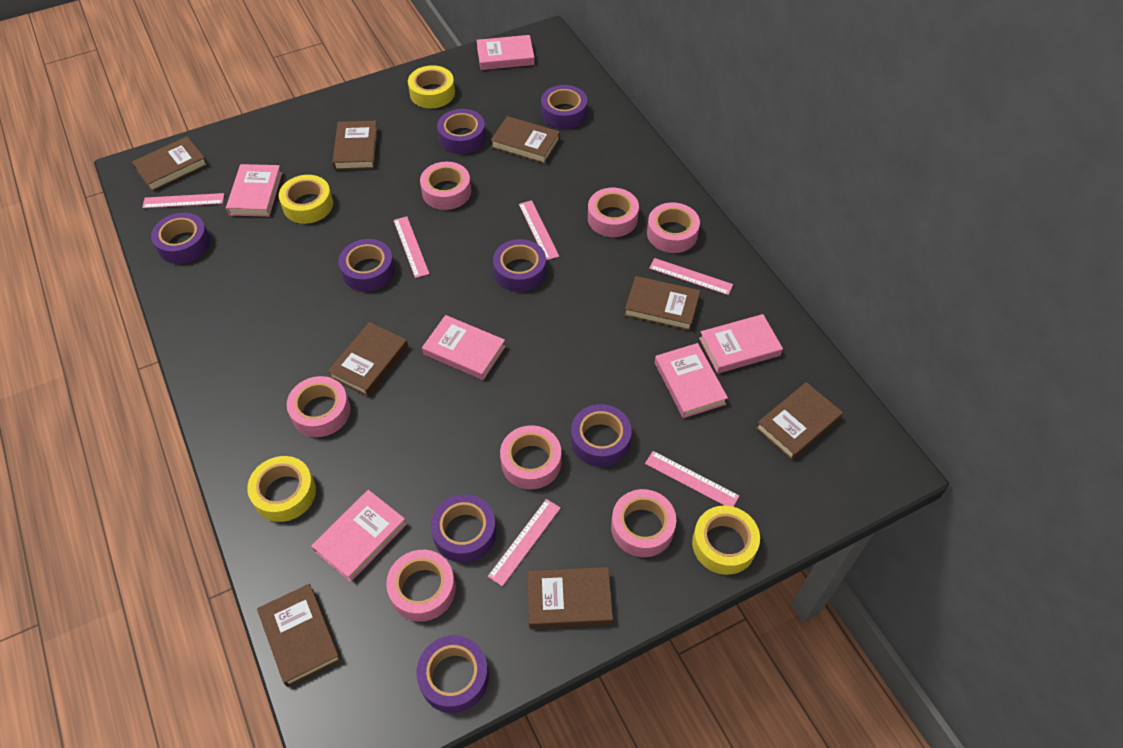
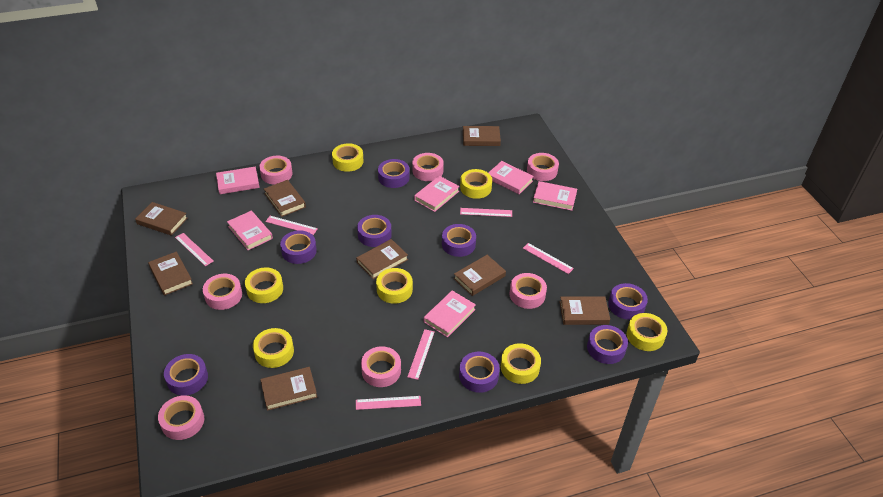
yellow tape: 4 -> 7

